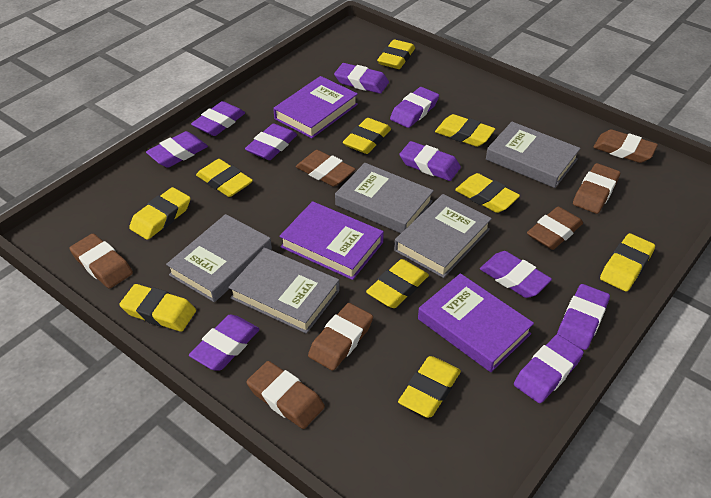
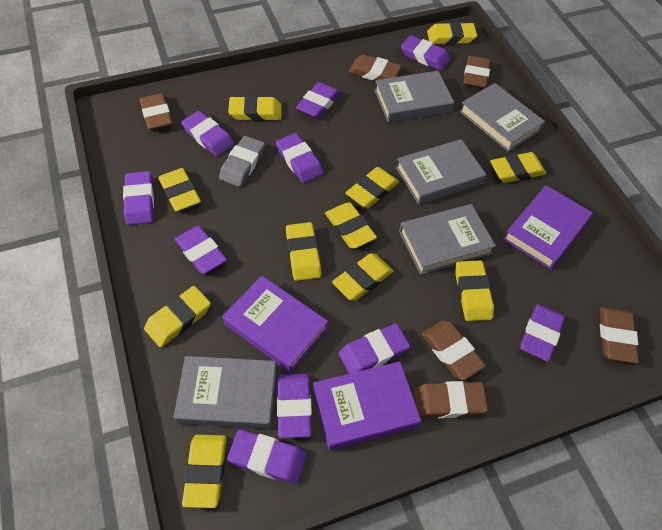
brown eraser: 7 -> 6
grey eraser: 0 -> 1
yellow eraser: 10 -> 11

